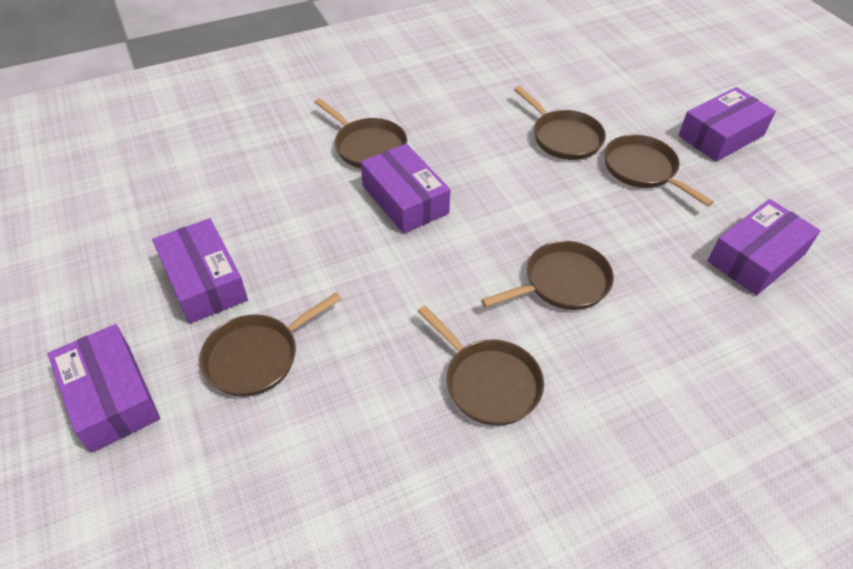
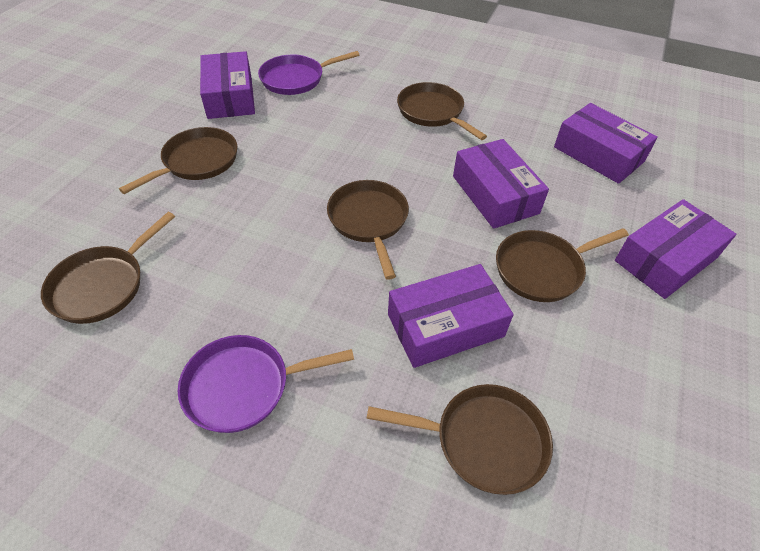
purple pan: 0 -> 2

